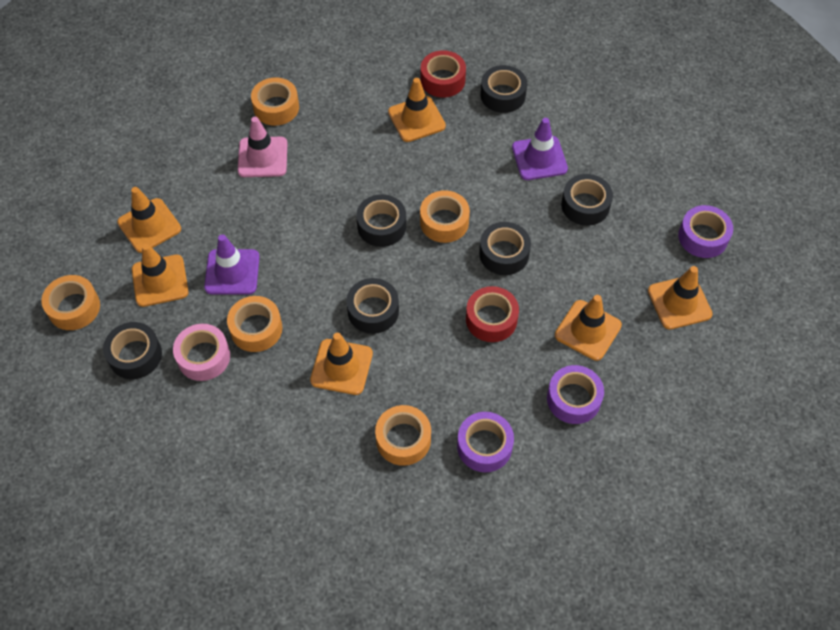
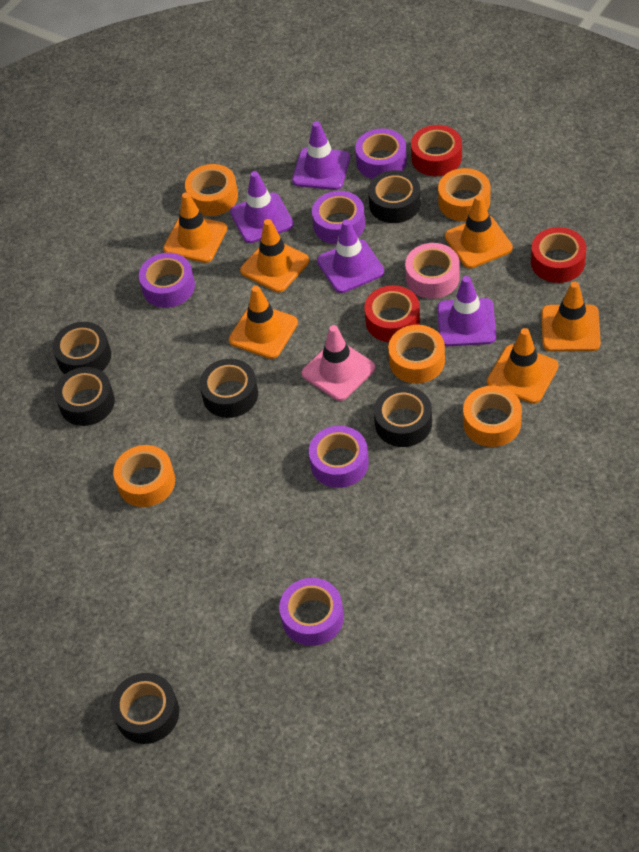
purple tape: 3 -> 5
purple traffic cone: 2 -> 4
red tape: 2 -> 3

